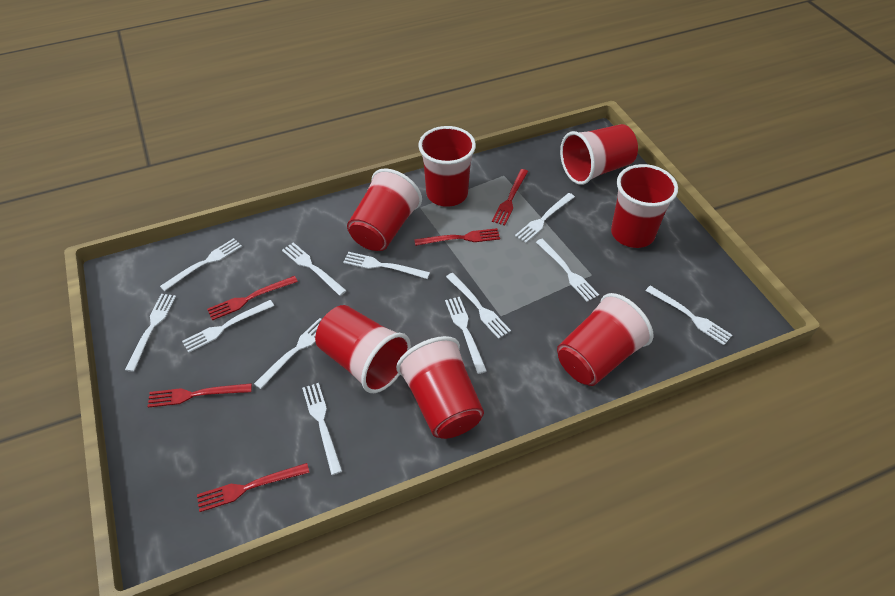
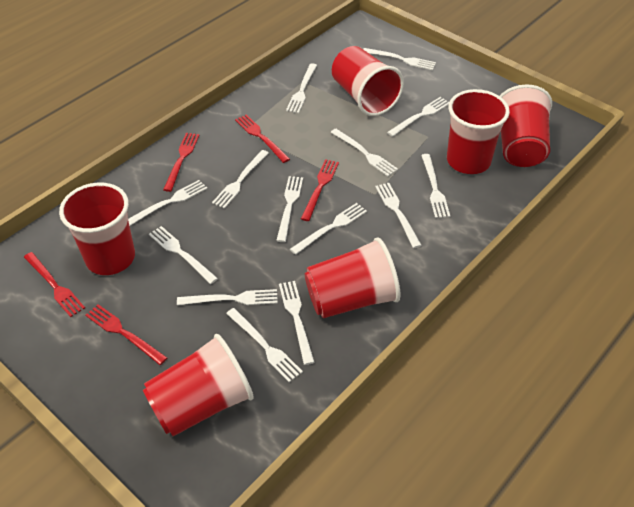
red cup: 7 -> 6
white fork: 12 -> 14

